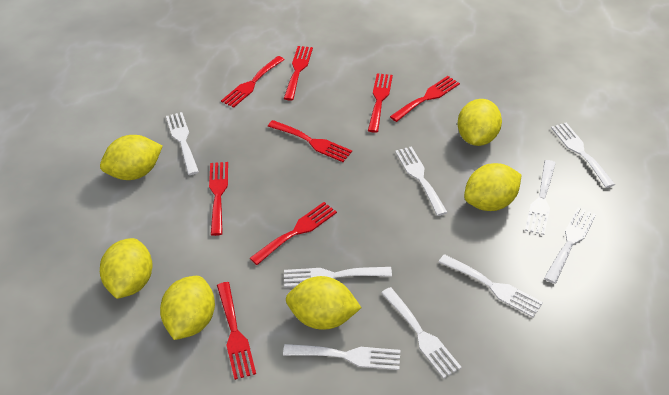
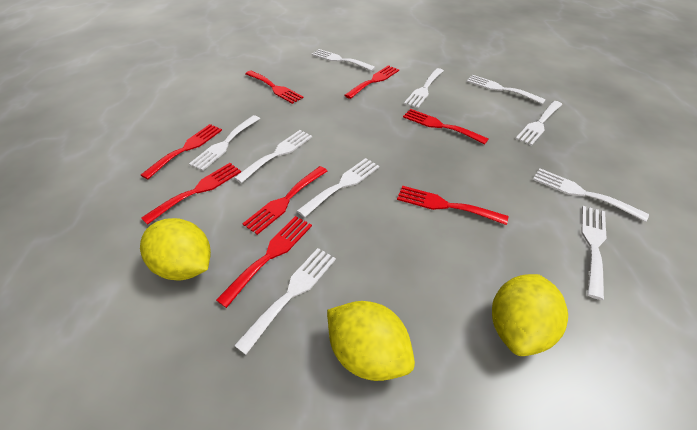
white fork: 9 -> 10
yellow lemon: 6 -> 3

